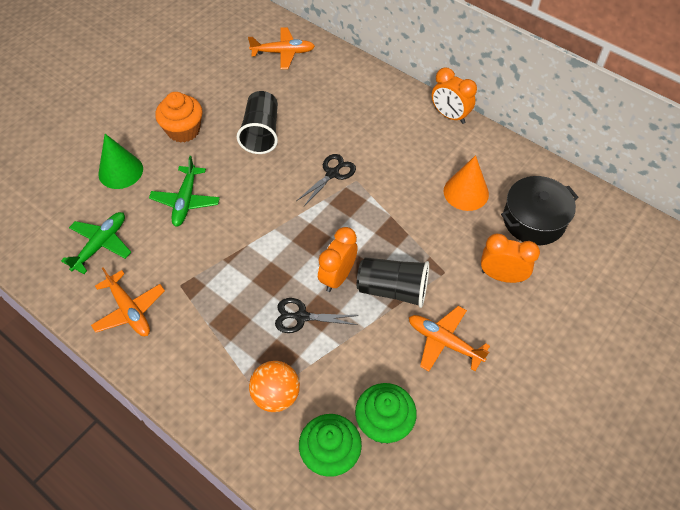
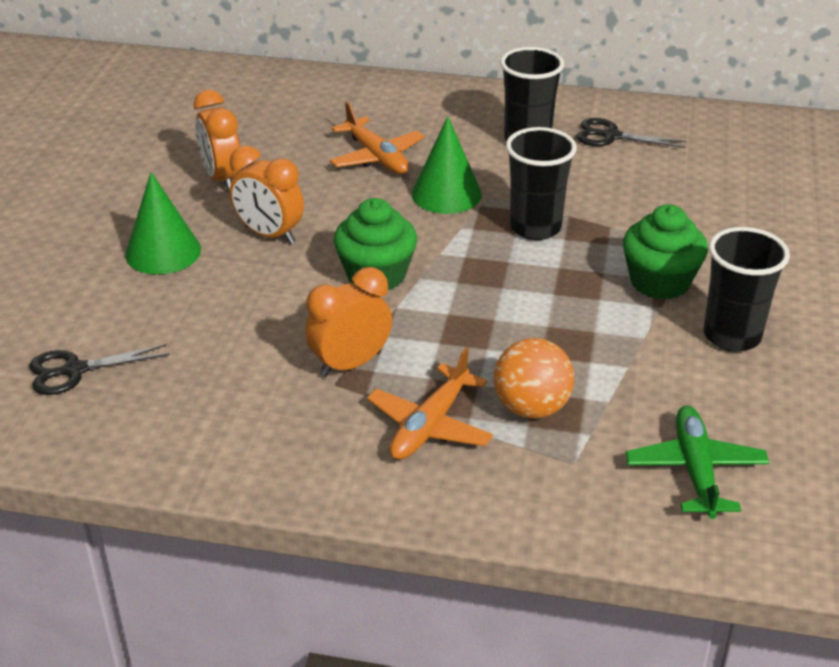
black cup: 2 -> 3
black pot: 1 -> 0
green cone: 1 -> 2
green plane: 2 -> 1
orange cone: 1 -> 0
orange cupcake: 1 -> 0
orange plane: 3 -> 2

